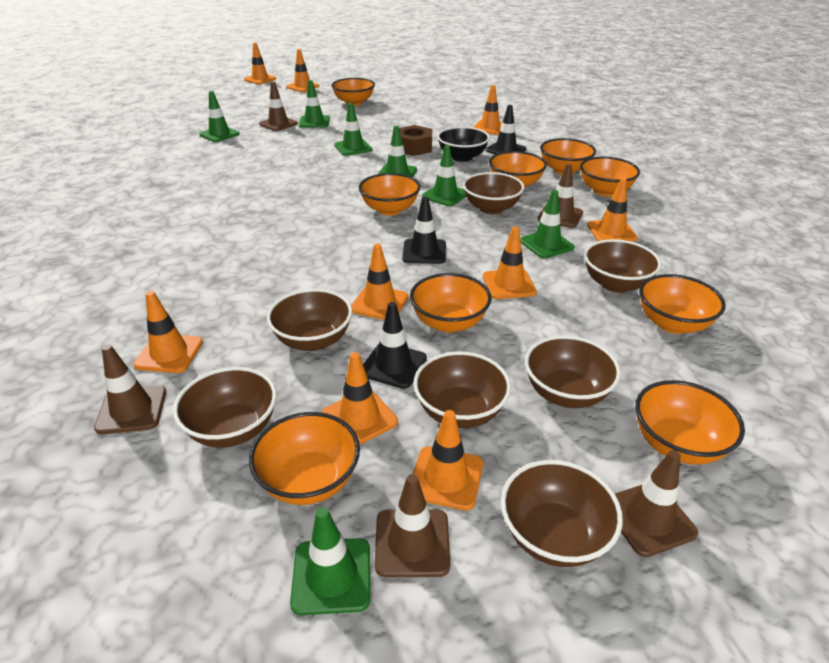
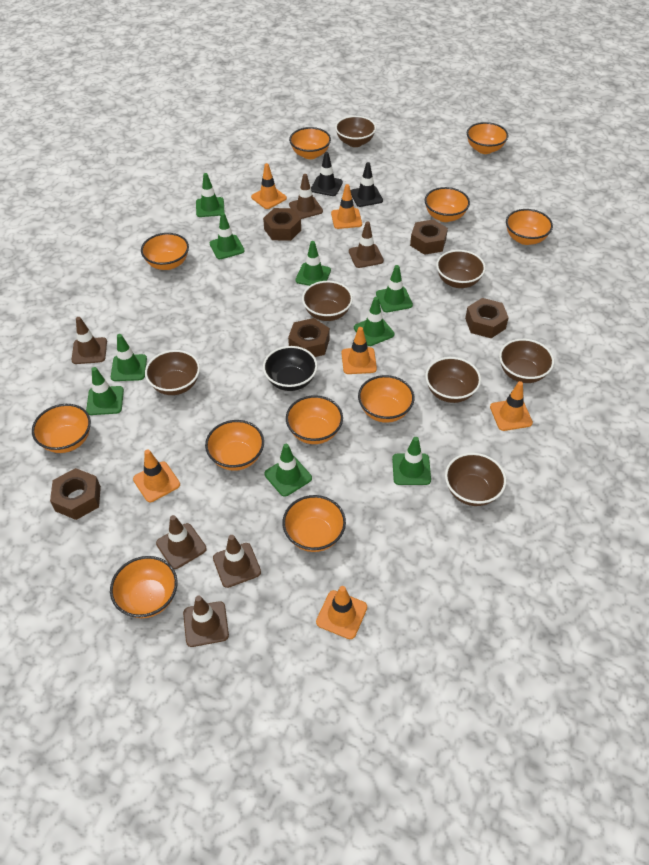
black traffic cone: 3 -> 2
brown nut: 1 -> 5
brown traffic cone: 5 -> 6
green traffic cone: 7 -> 9
orange bowl: 9 -> 11
orange traffic cone: 9 -> 6

